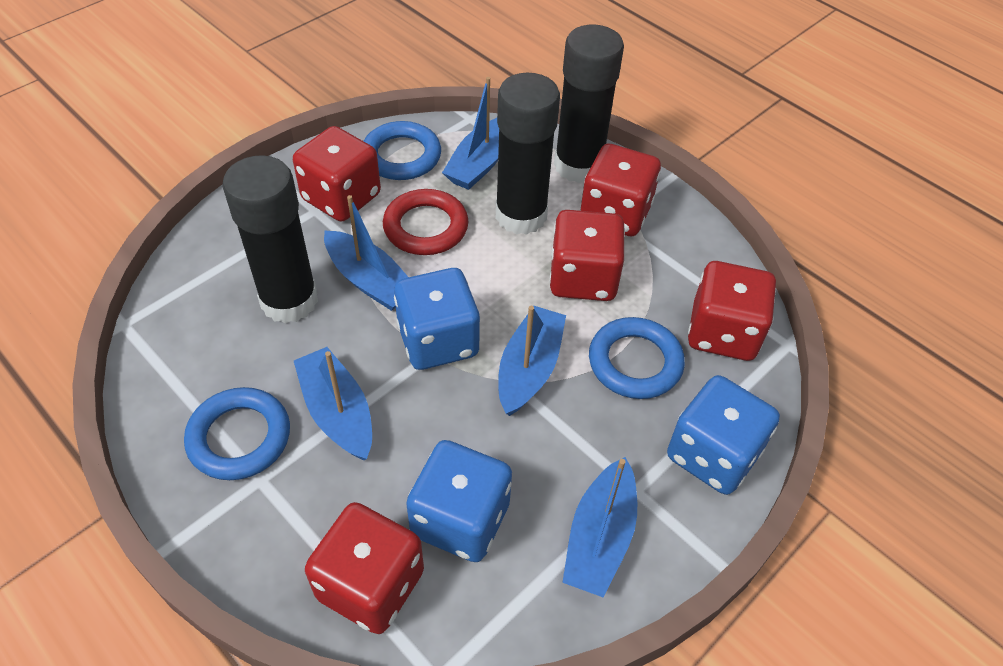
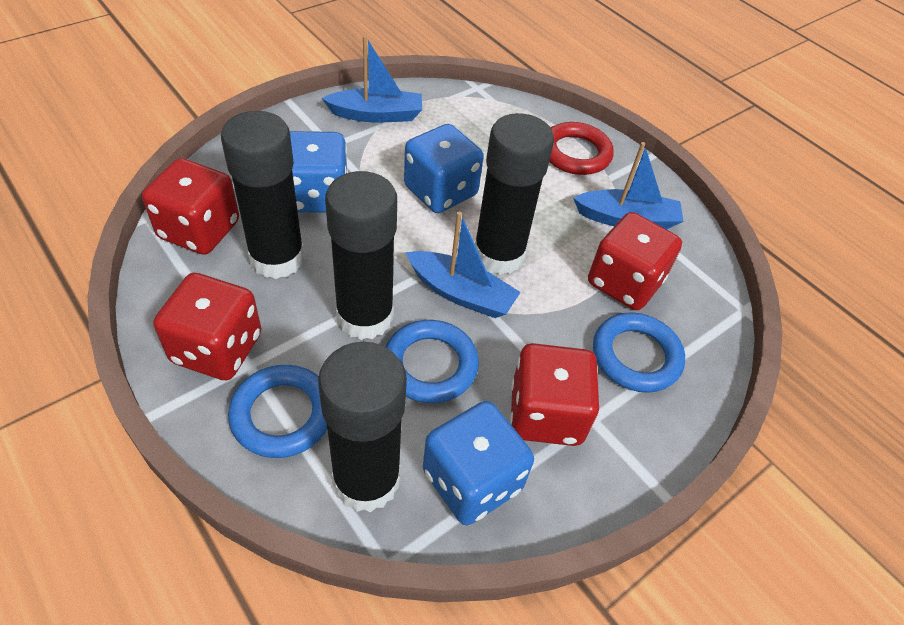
black glue stick: 3 -> 4
blue boat: 5 -> 3
red dice: 5 -> 4

